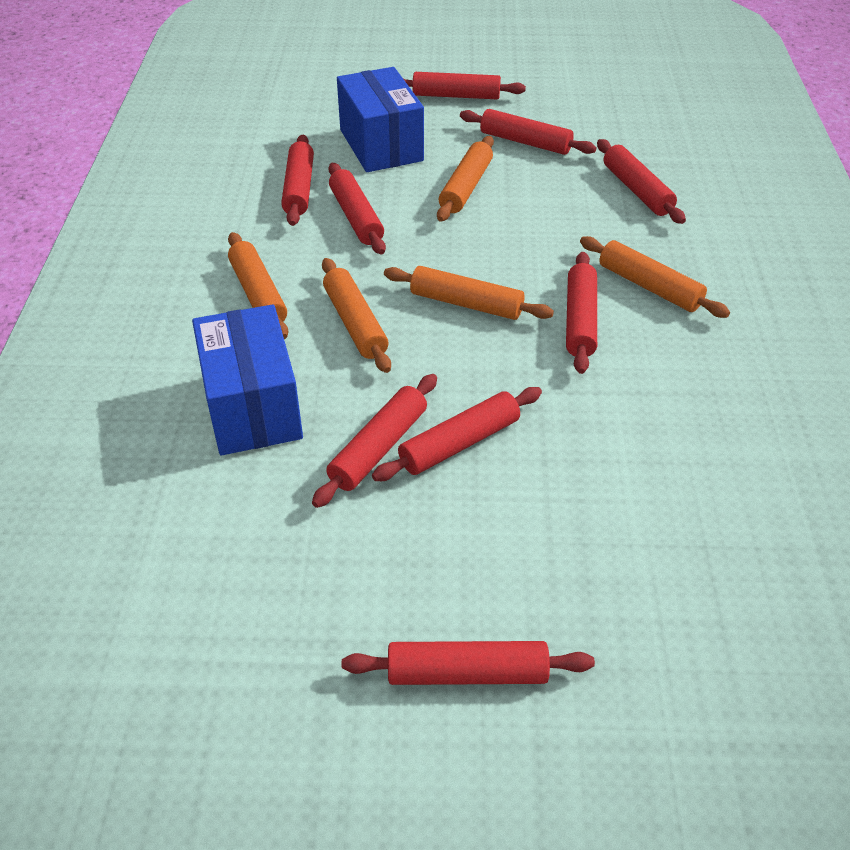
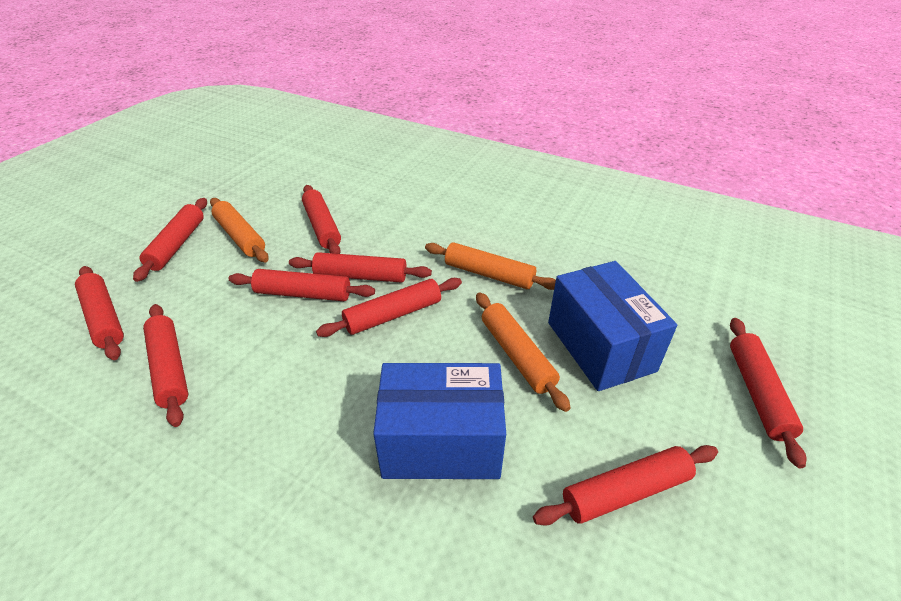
orange rolling pin: 5 -> 3

